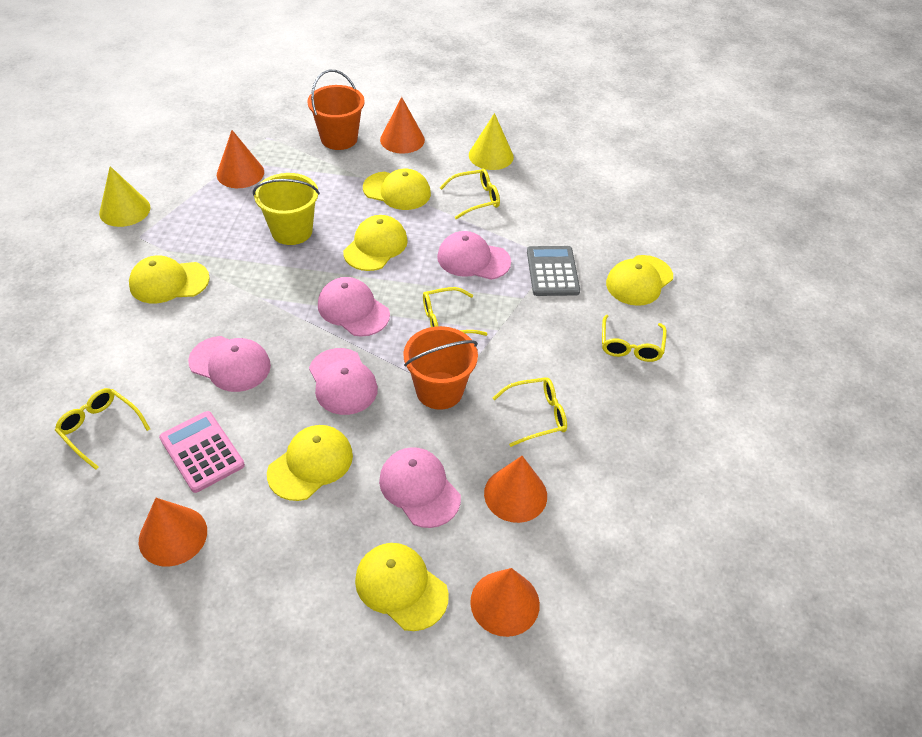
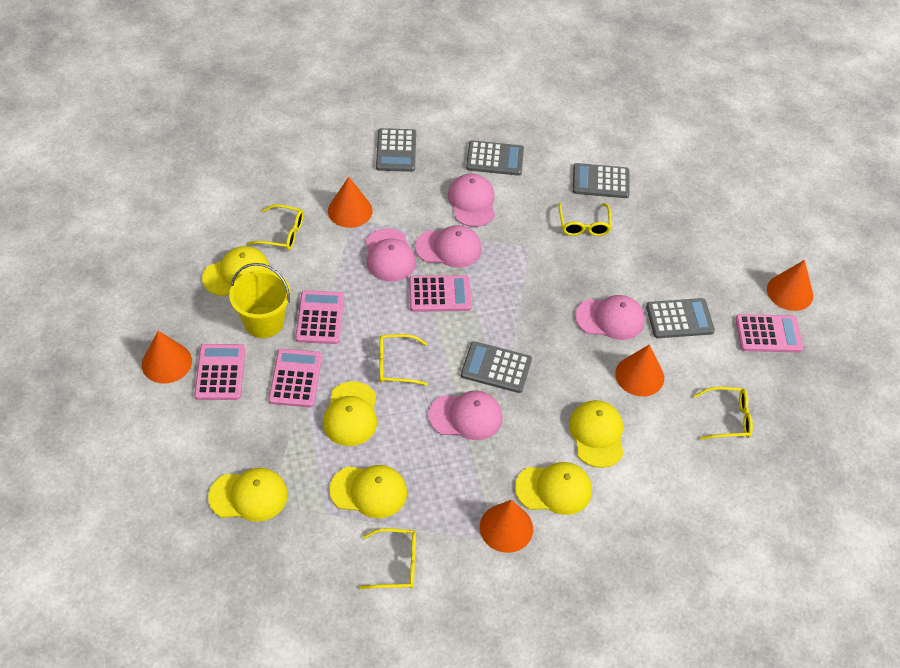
grey calculator: 1 -> 5
orange bucket: 2 -> 0
pink calculator: 1 -> 5
yellow cone: 2 -> 0

